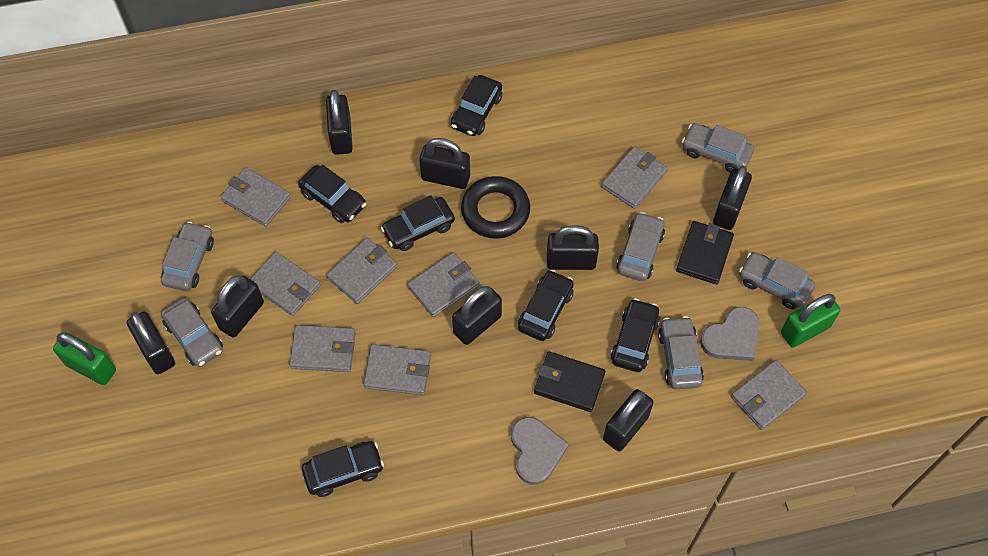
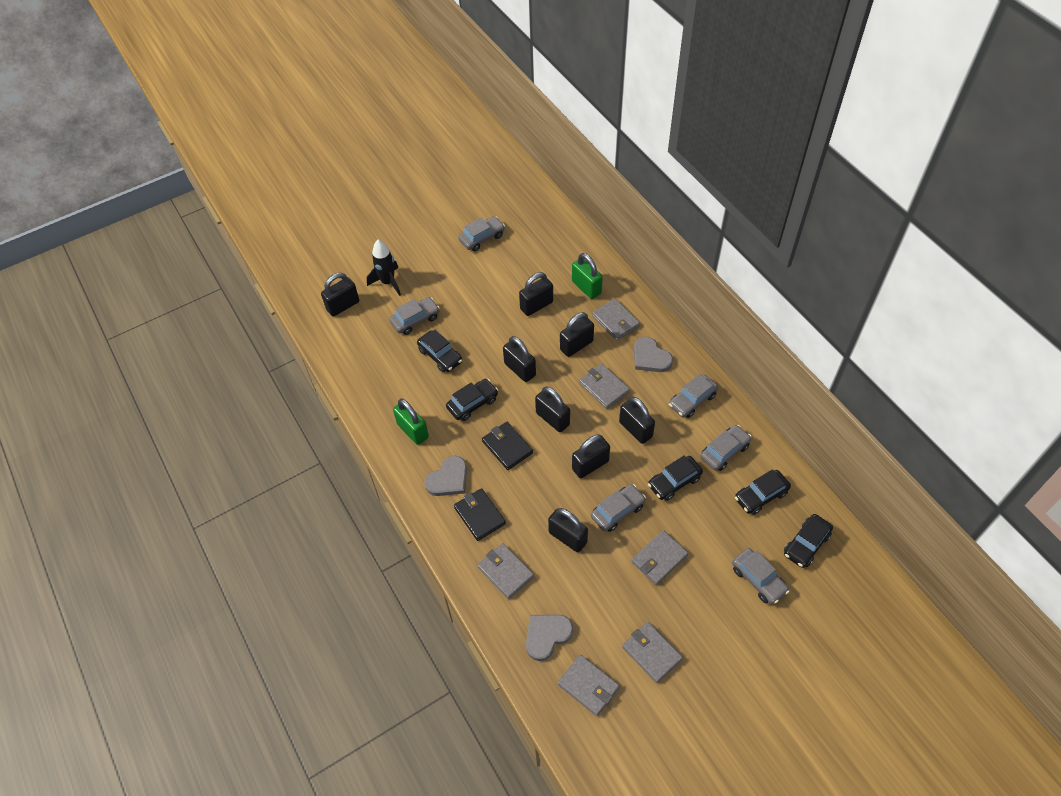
black car: 6 -> 5
black ring: 1 -> 0
black rocket: 0 -> 1
grey heart: 2 -> 3
grey wallet: 8 -> 6

